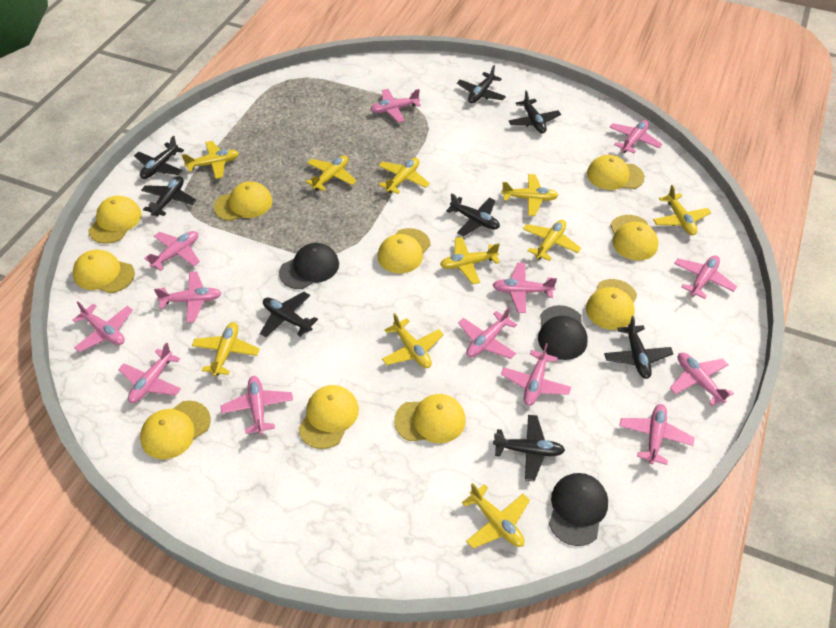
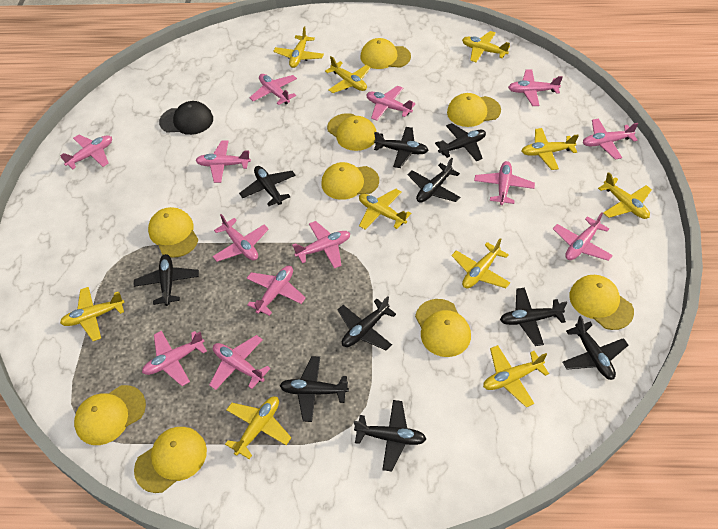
black cap: 3 -> 1
black plane: 8 -> 10
yellow cap: 10 -> 9

